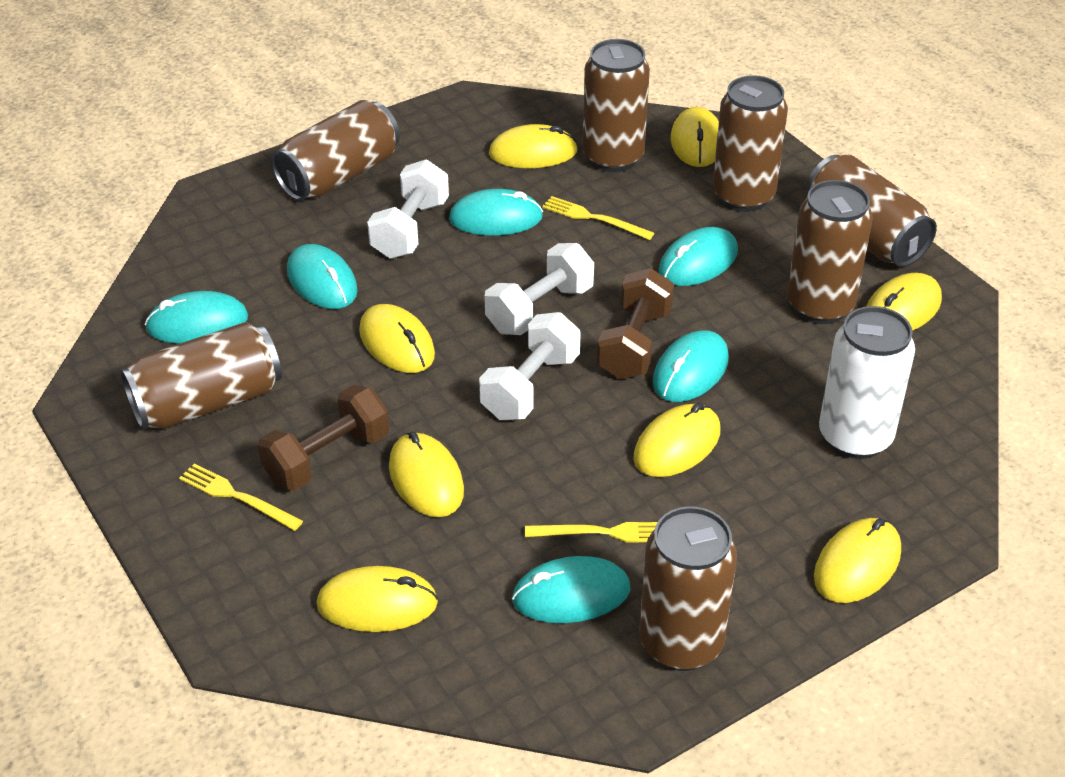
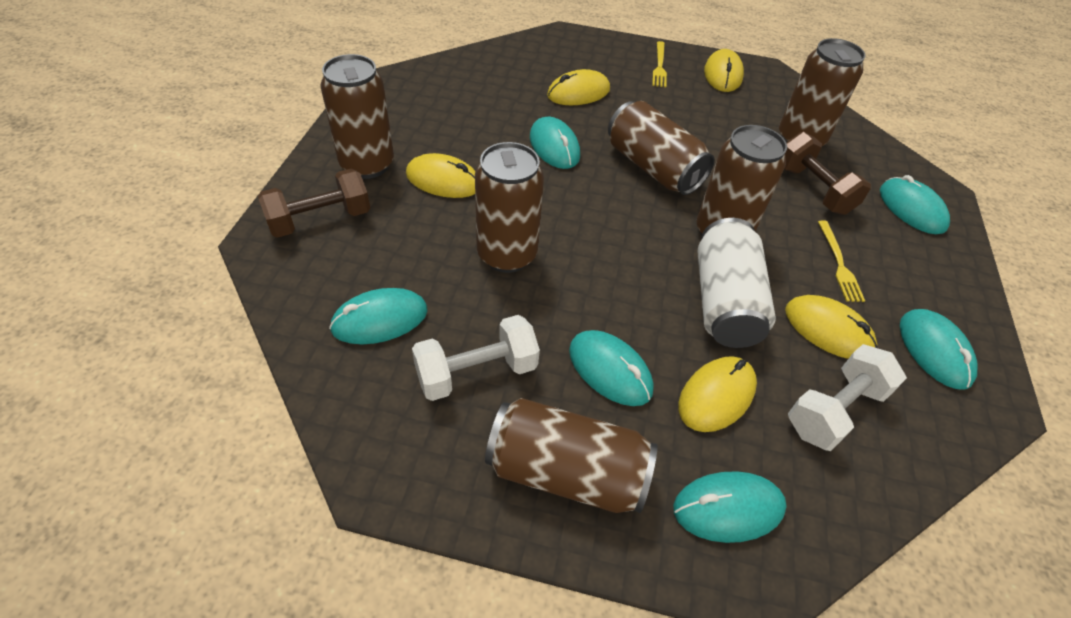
brown can: 7 -> 6
white dumbbell: 3 -> 2
yellow fork: 3 -> 2
yellow mouse: 8 -> 5

